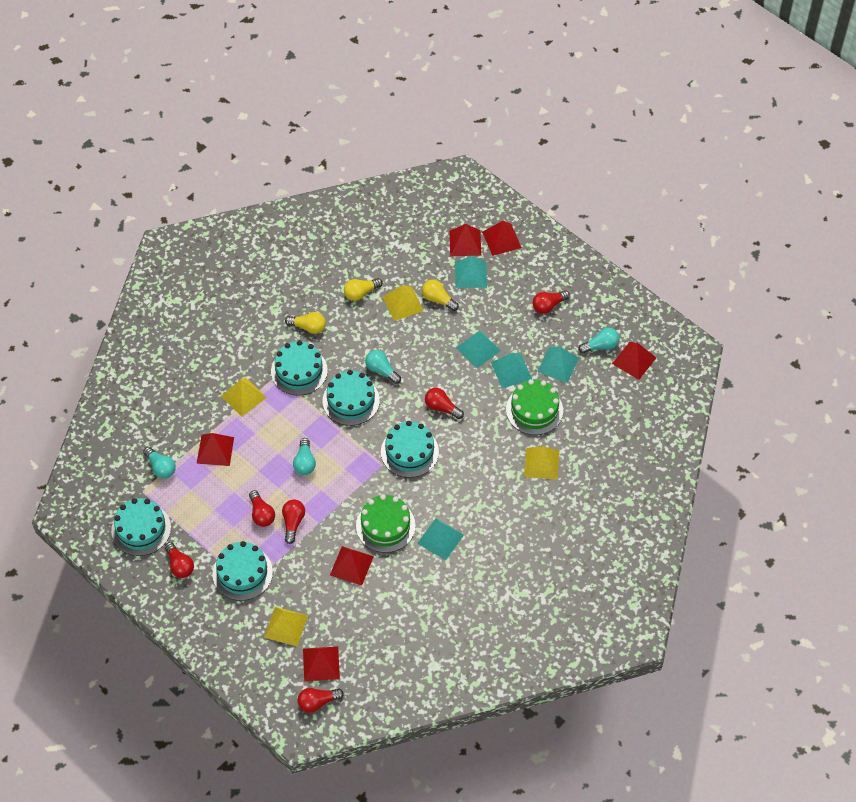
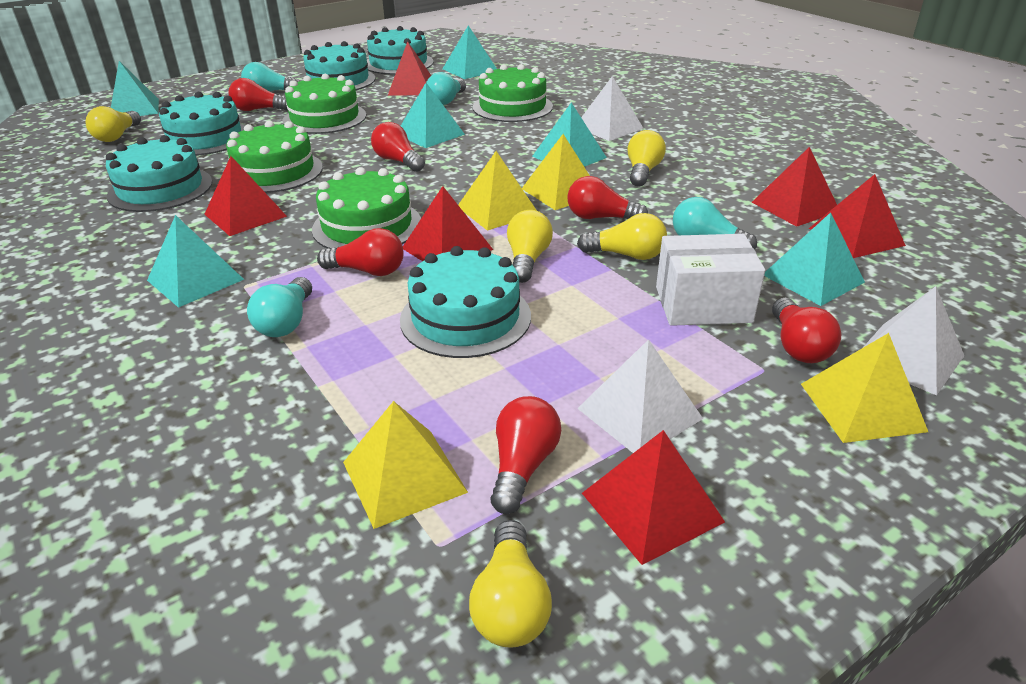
green cake: 2 -> 4
turquoise pyramid: 5 -> 6
white box: 0 -> 1
white pyramid: 0 -> 3
yellow light bulb: 3 -> 5

